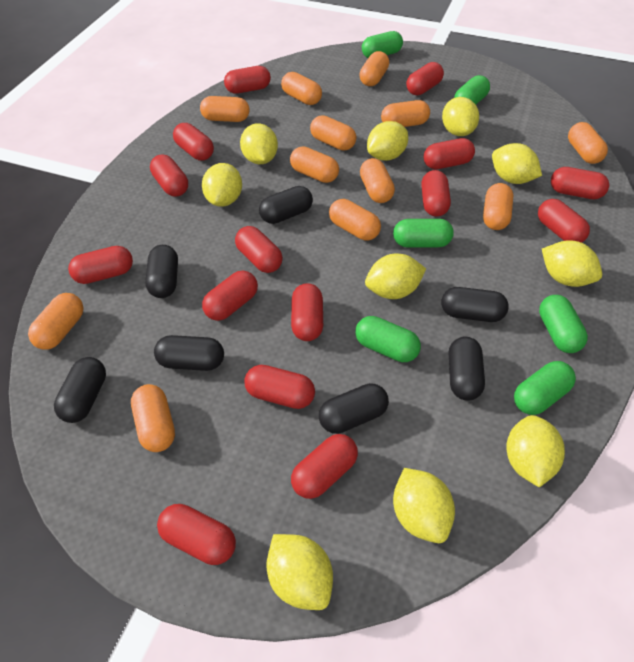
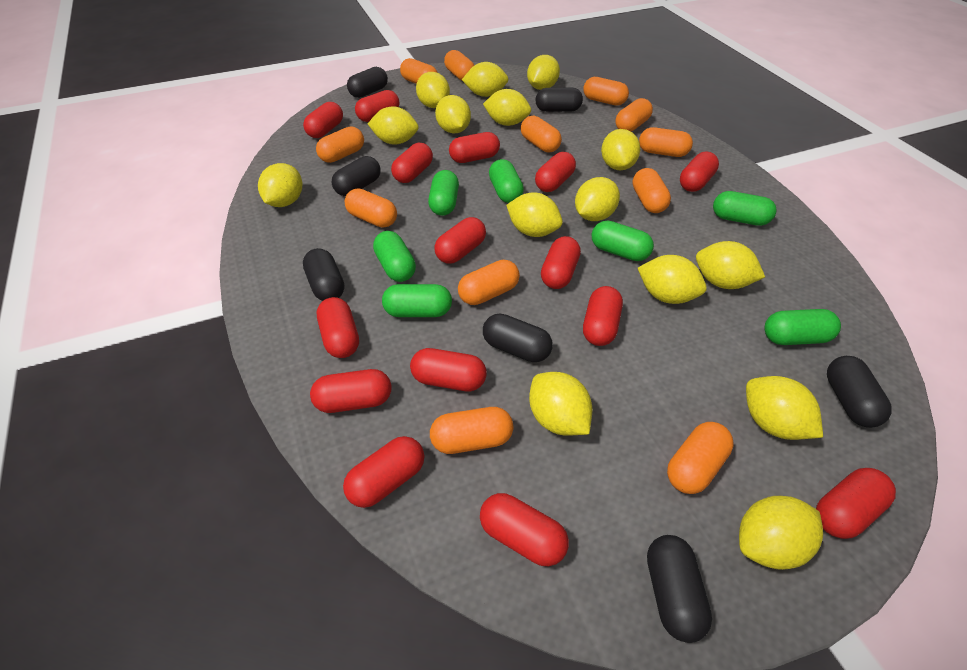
green capsule: 6 -> 7
yellow lemon: 10 -> 15

